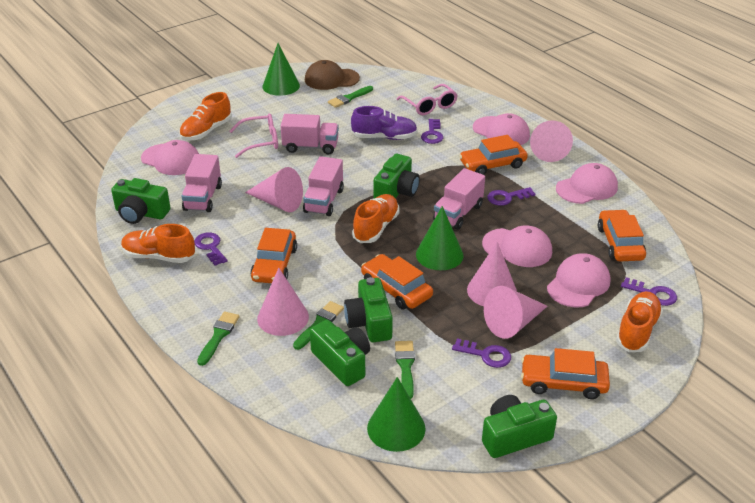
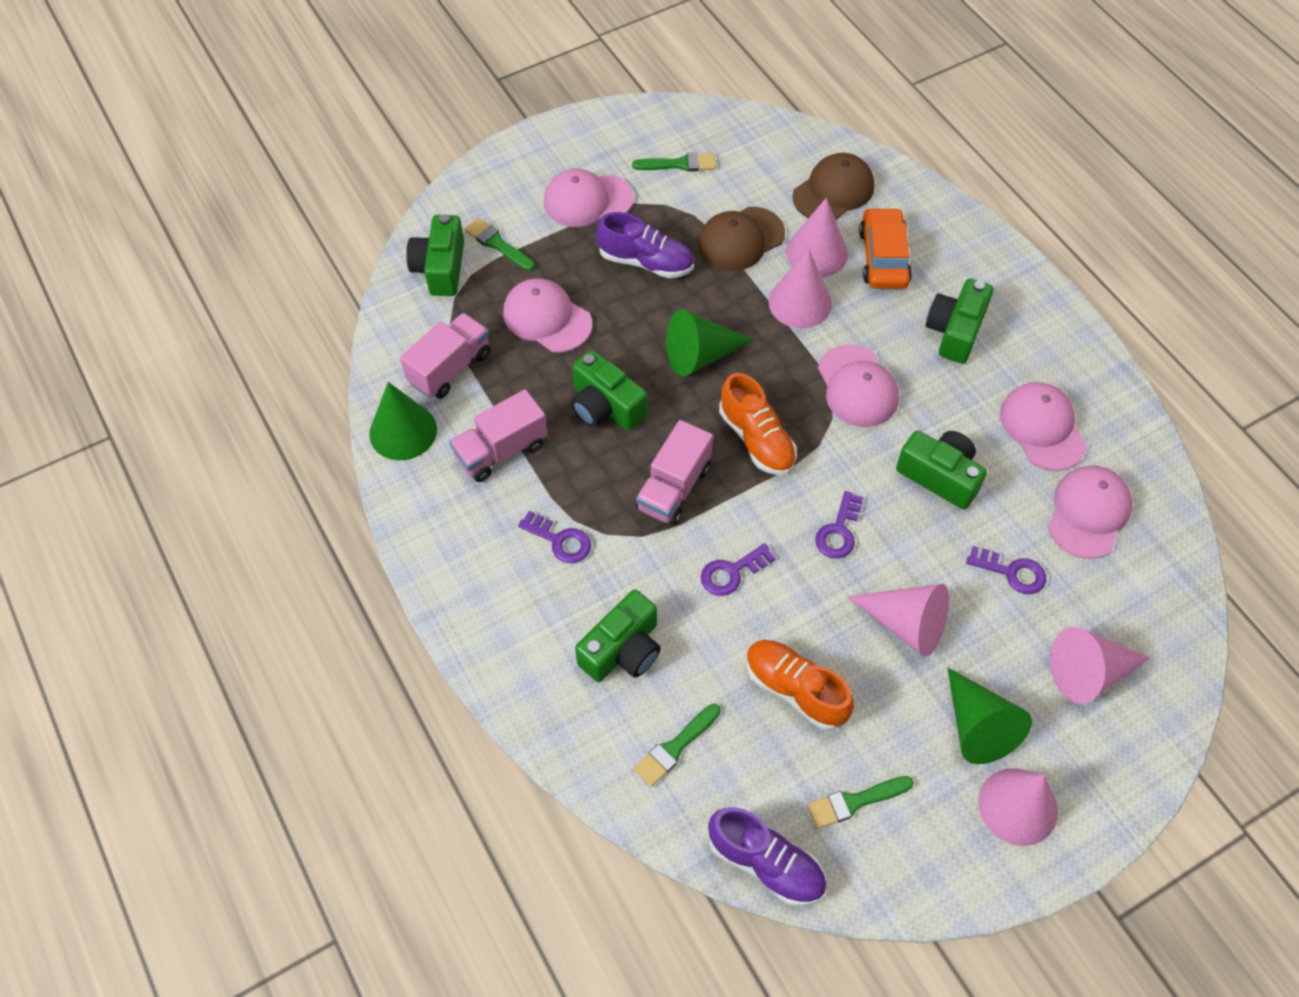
brown cap: 1 -> 2
orange car: 5 -> 1
orange shoe: 4 -> 2
pink glasses: 2 -> 0
pink truck: 4 -> 3
purple key: 5 -> 4
purple shoe: 1 -> 2

